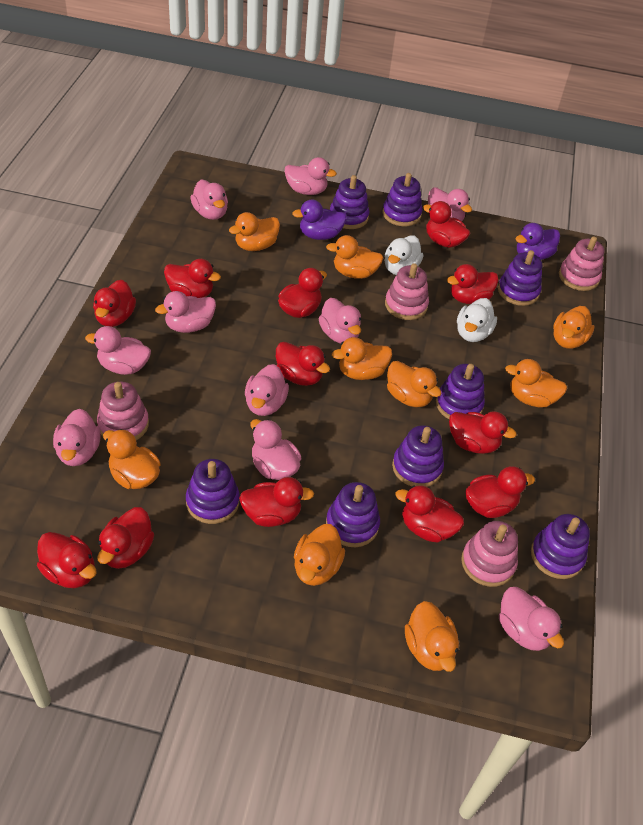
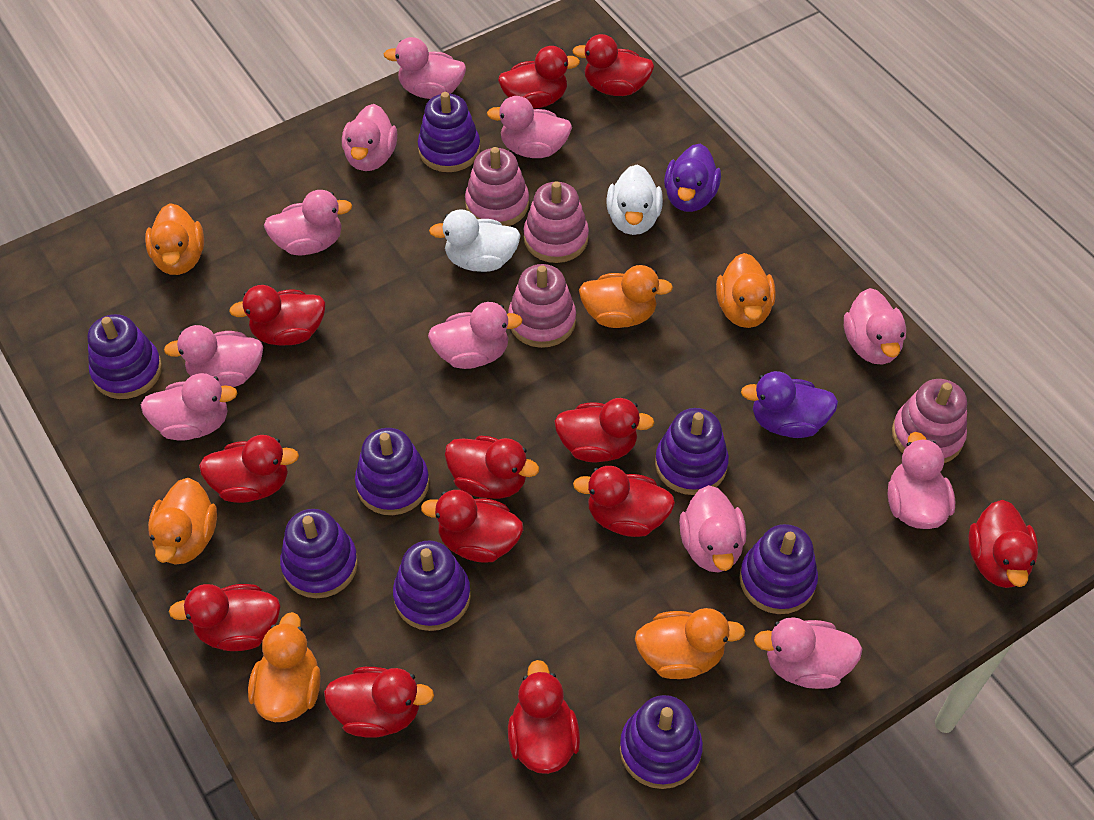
orange duck: 9 -> 6
pink duck: 10 -> 11

